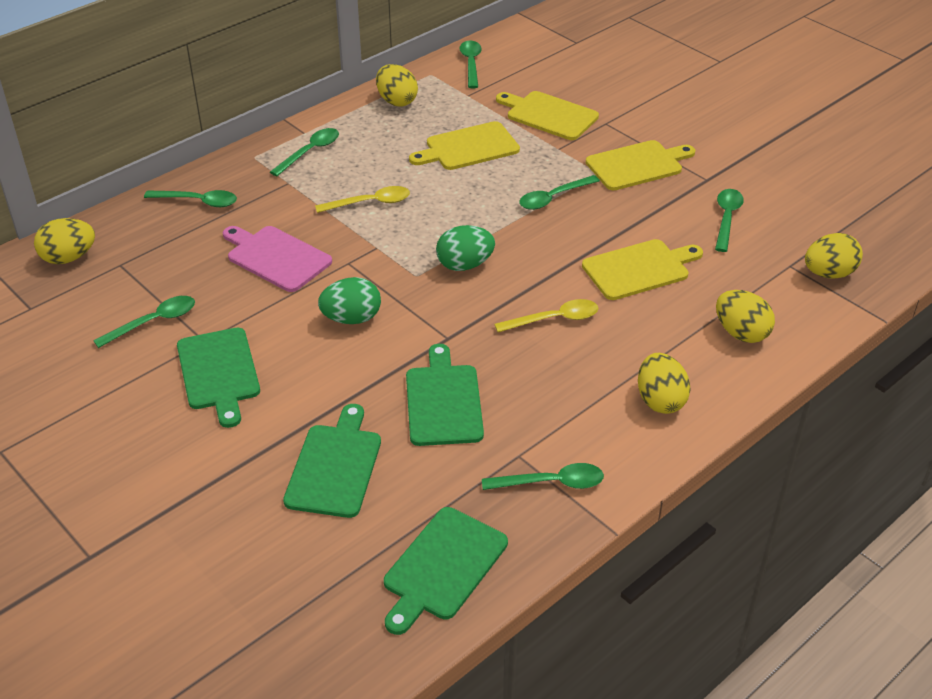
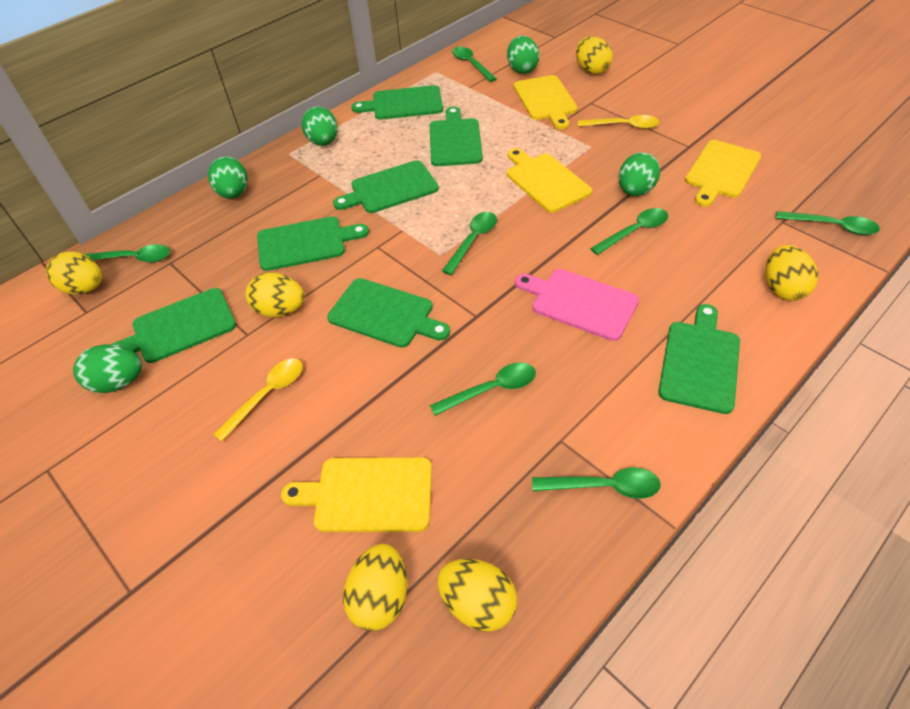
green cutting board: 4 -> 7
green egg: 2 -> 5
yellow egg: 5 -> 6

